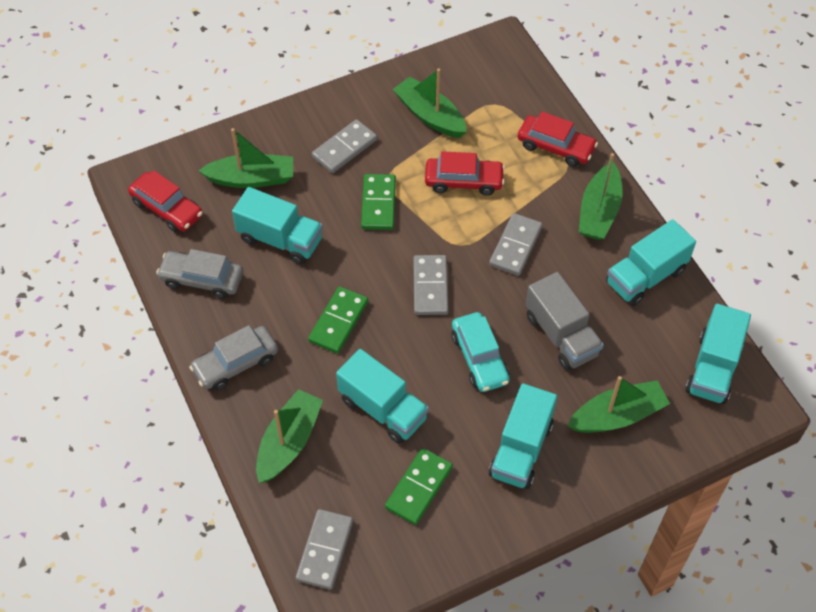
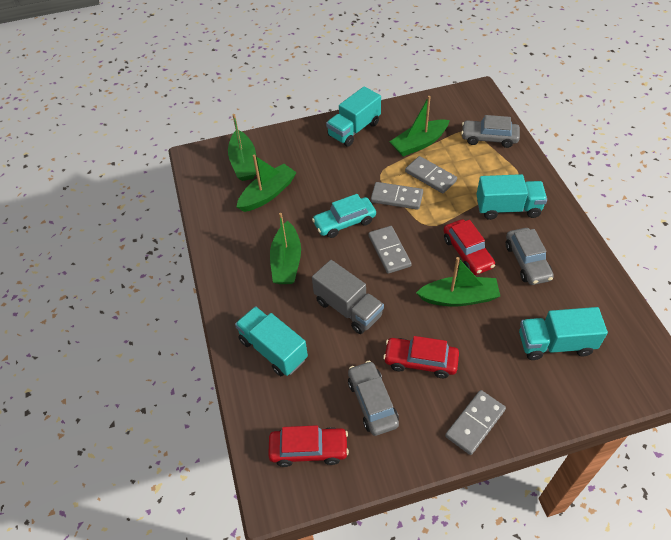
green domino: 3 -> 0
grey car: 2 -> 3
turquoise truck: 5 -> 4

